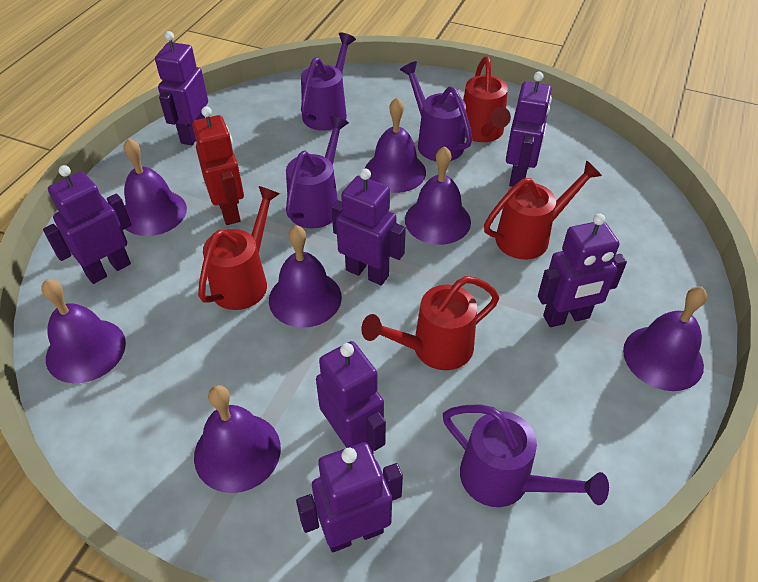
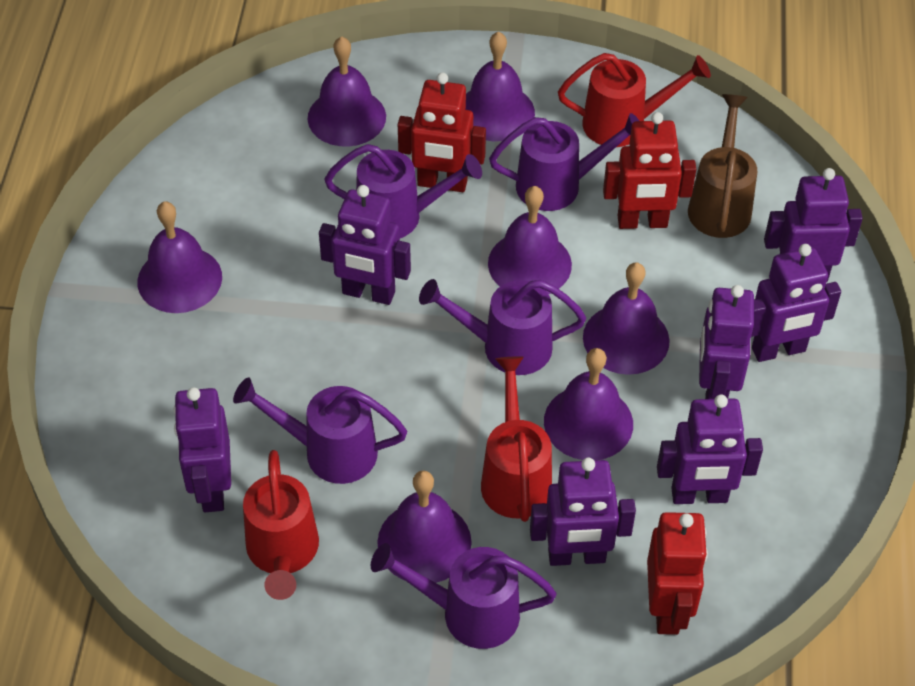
brown watering can: 0 -> 1
purple watering can: 4 -> 5
red robot: 1 -> 3
red watering can: 4 -> 3

